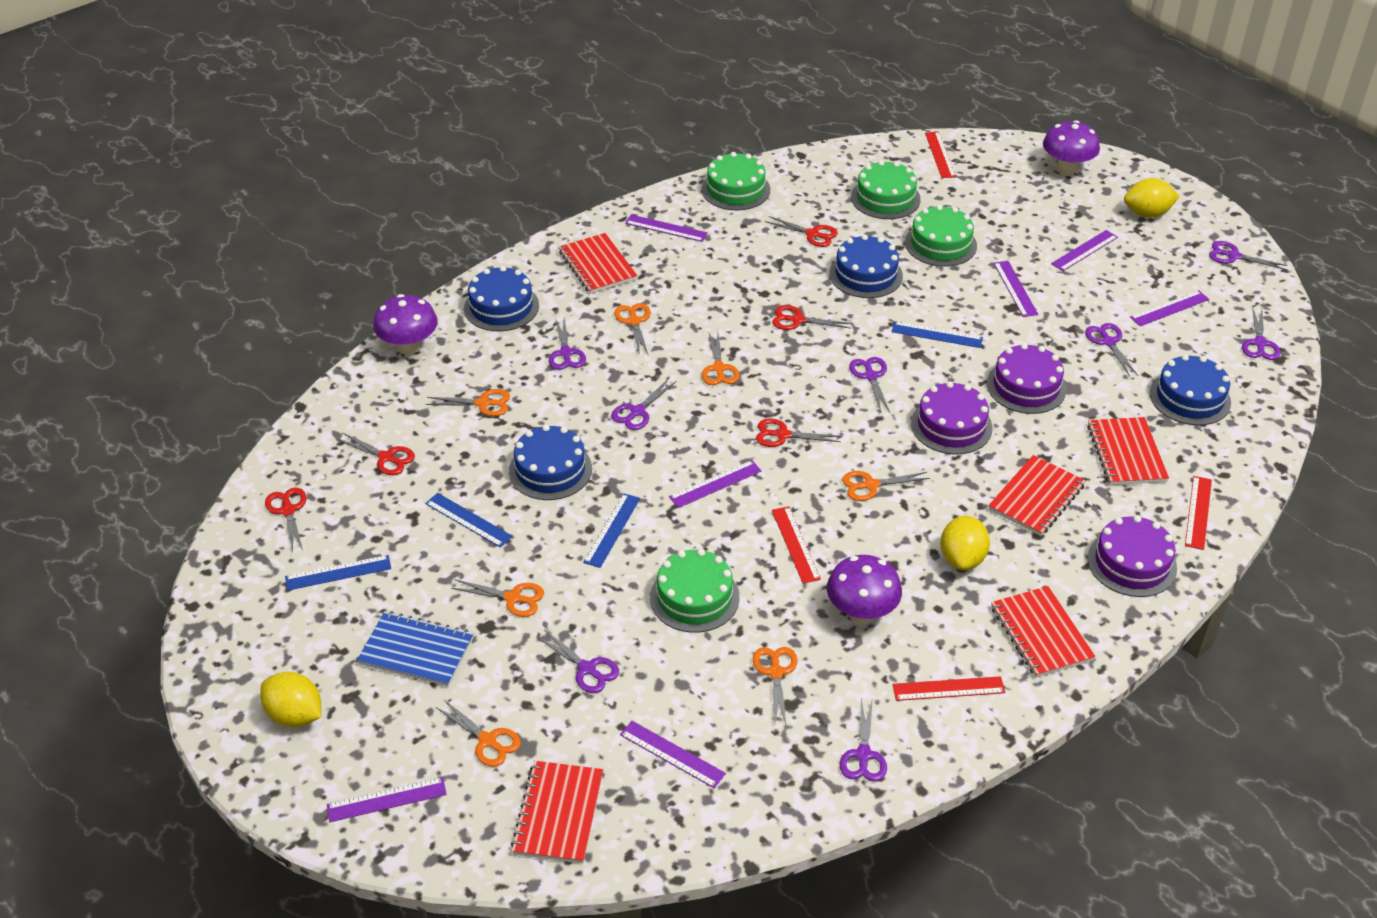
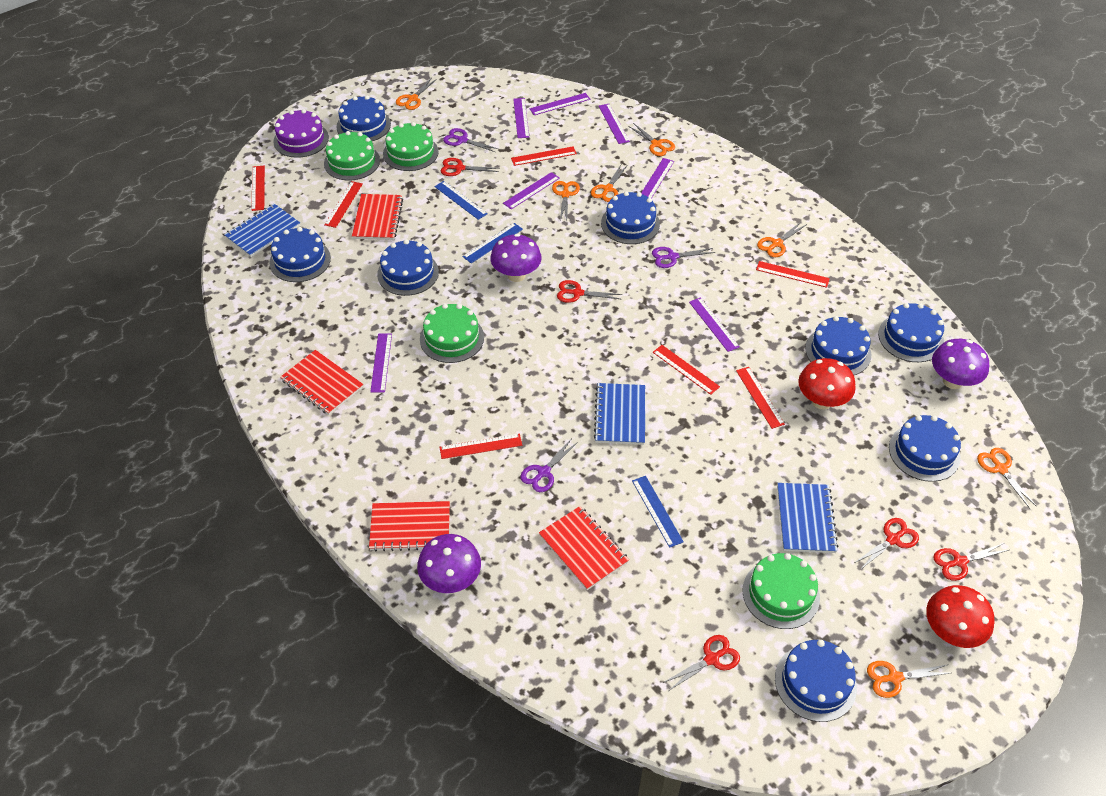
blue cake: 4 -> 8
blue notebook: 1 -> 3
blue ruler: 4 -> 3
purple cake: 3 -> 1
purple scissors: 8 -> 3
red mushroom: 0 -> 2
red notebook: 5 -> 4
red ruler: 4 -> 7
yellow lemon: 3 -> 0

